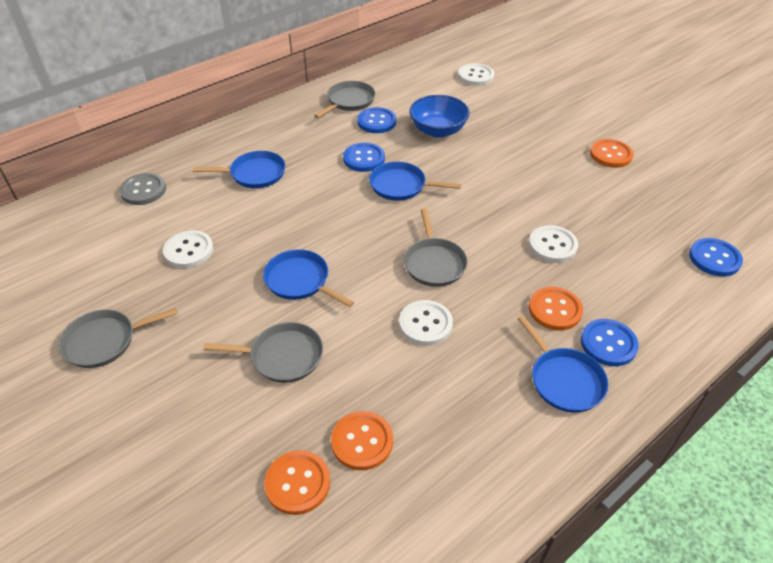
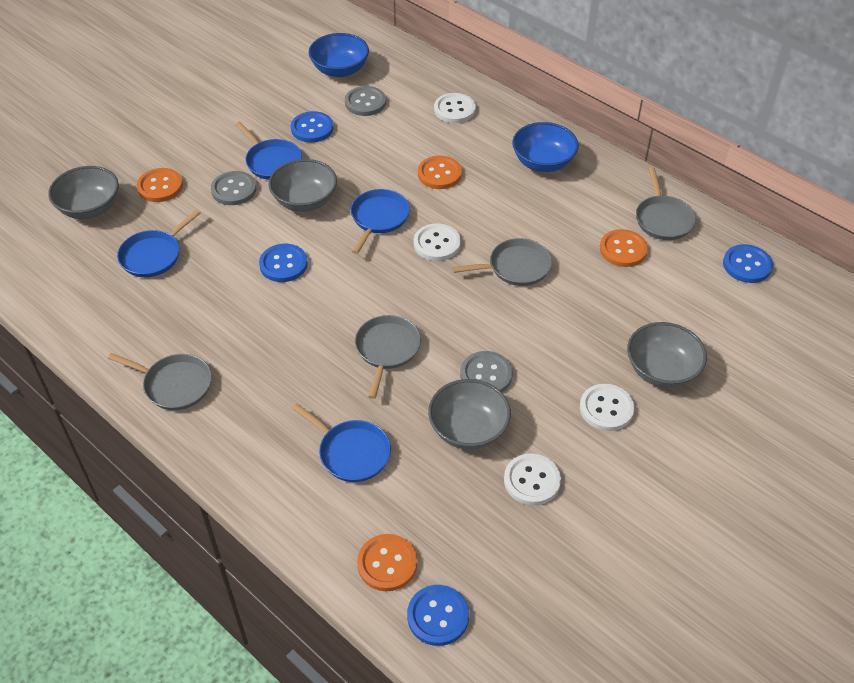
blue bowl: 1 -> 2
grey bowl: 0 -> 4
grey button: 1 -> 3

